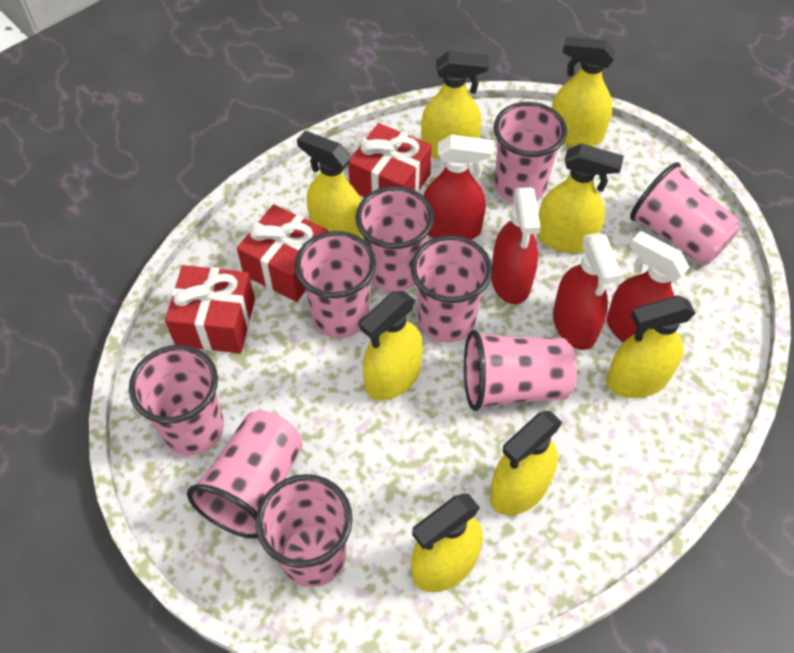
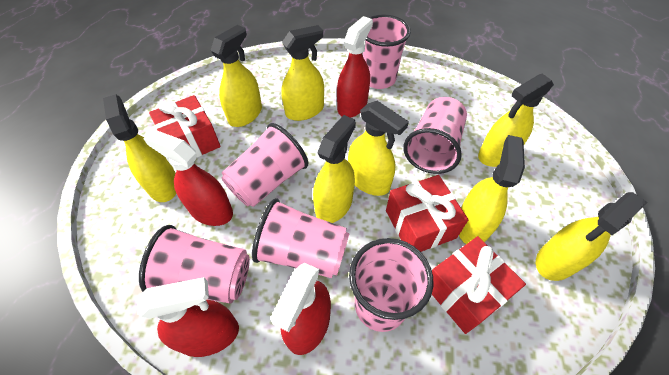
pink cup: 9 -> 6

